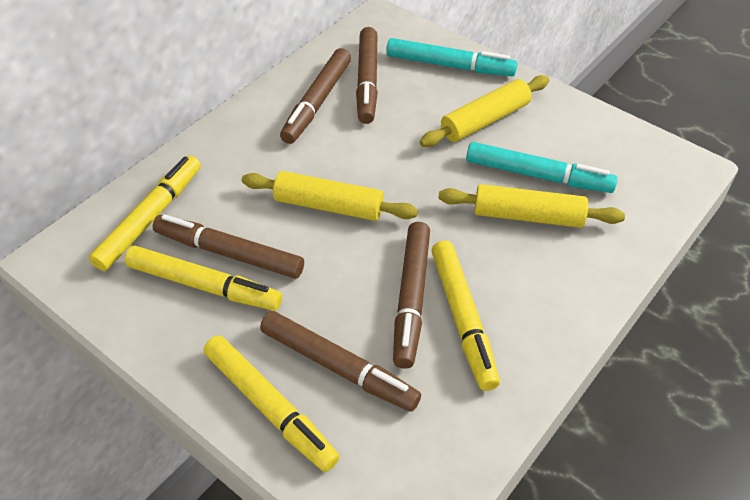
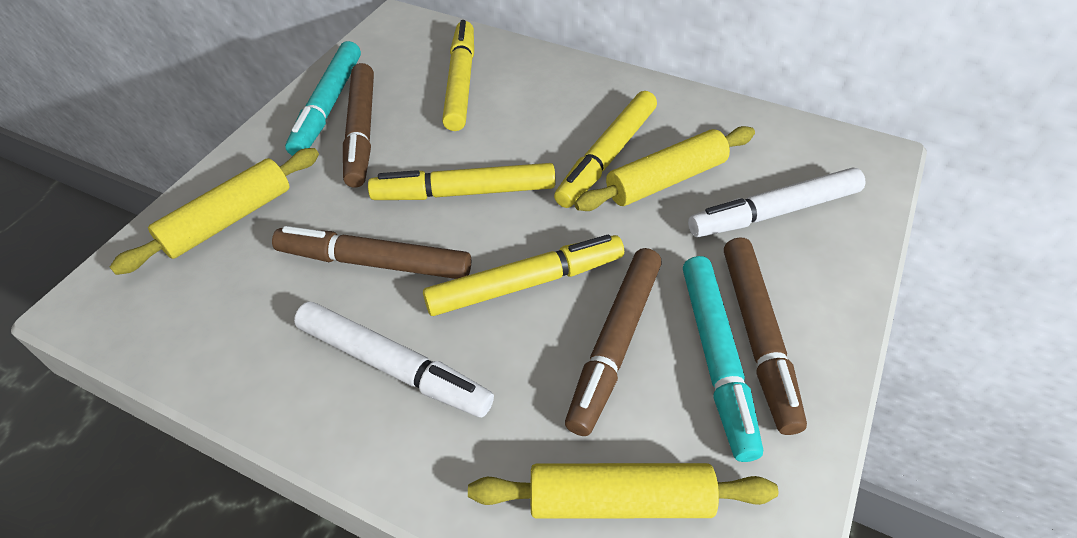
brown marker: 5 -> 4
white marker: 0 -> 2

